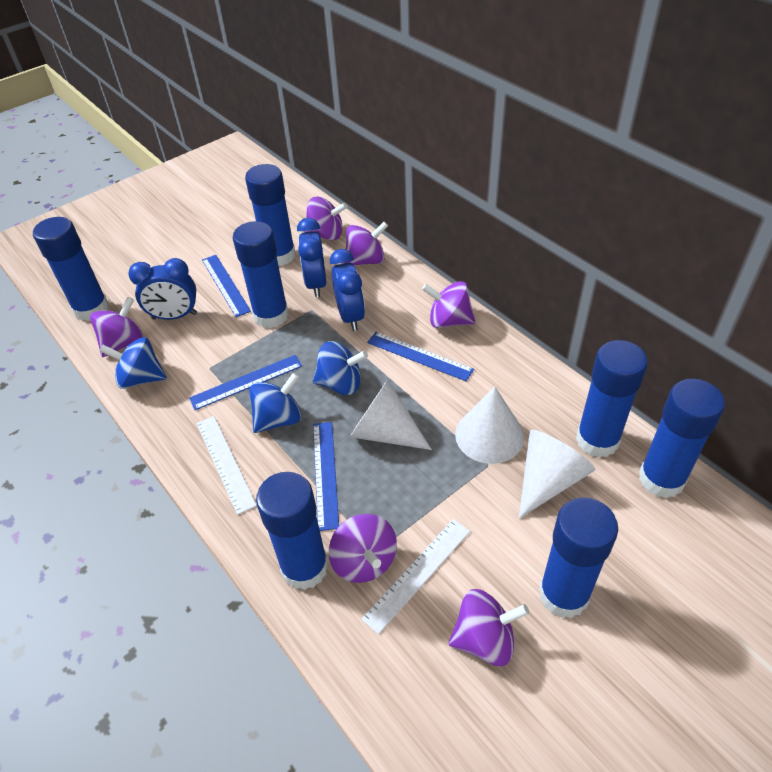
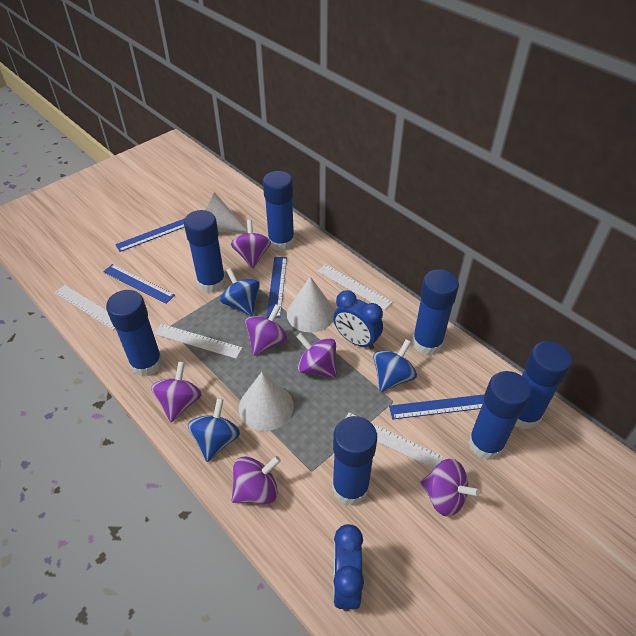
blue clock: 3 -> 2
white ruler: 2 -> 4

